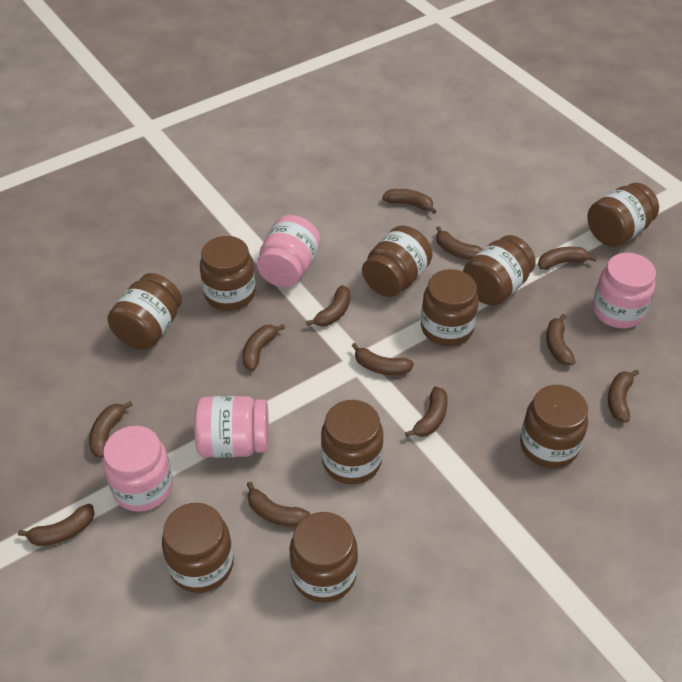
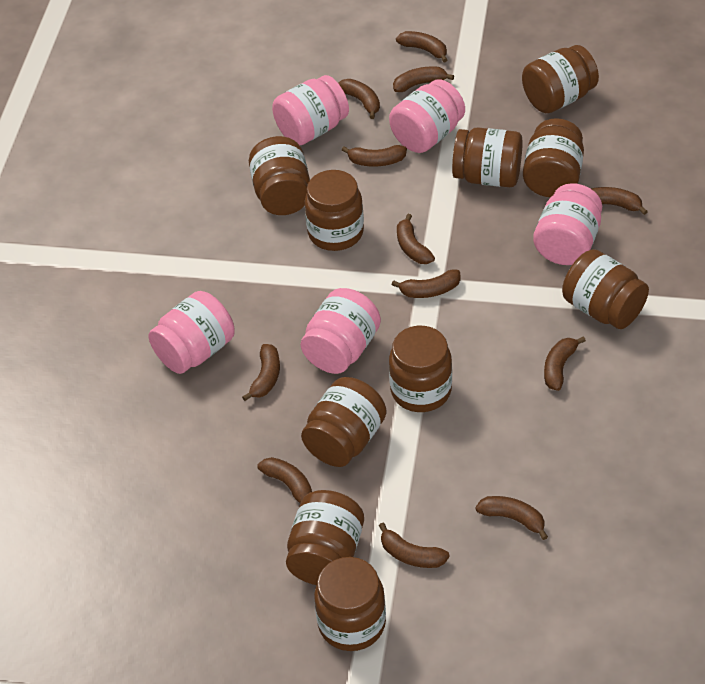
pink jar: 4 -> 5

